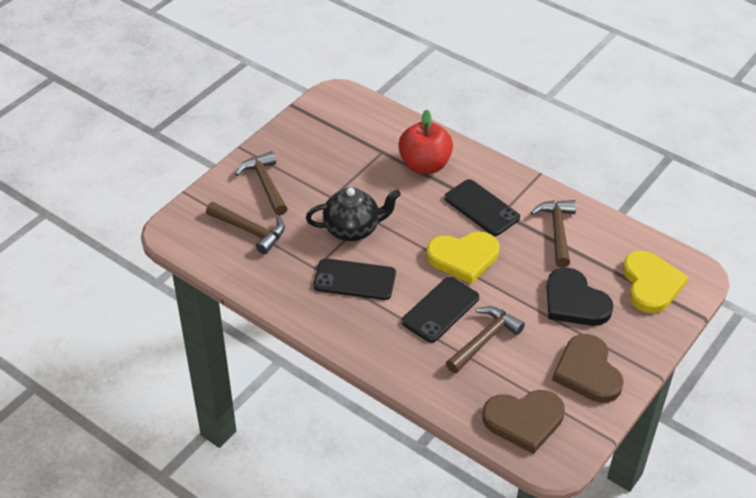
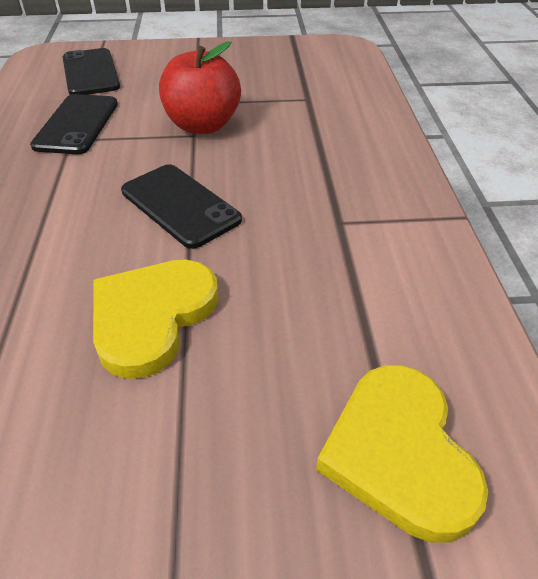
black heart: 1 -> 0
black teapot: 1 -> 0
brown hammer: 4 -> 0
brown heart: 2 -> 0

